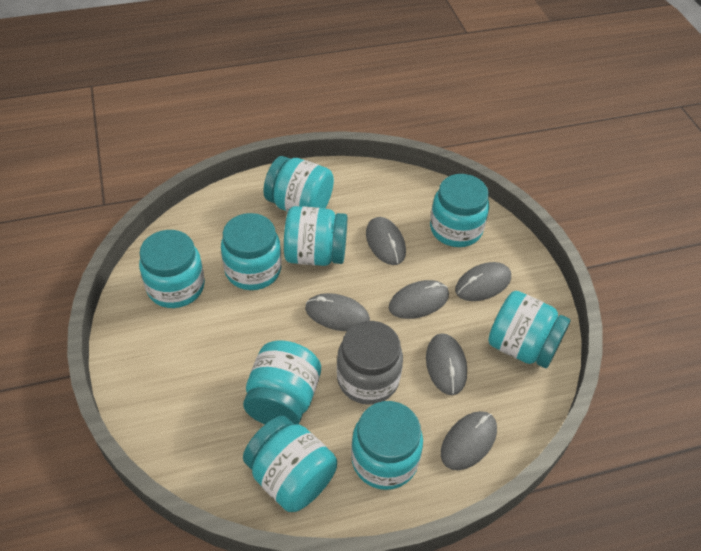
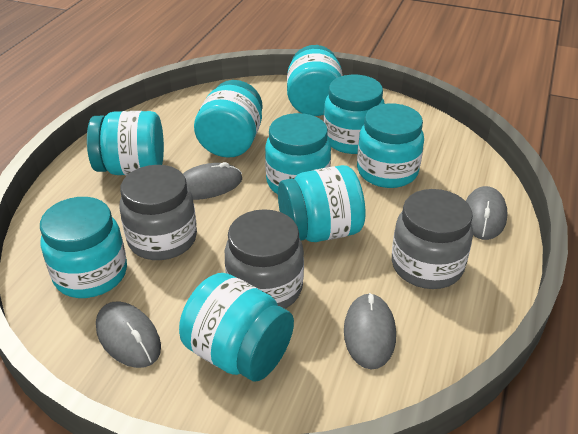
grey jar: 1 -> 3
grey mouse: 6 -> 4

